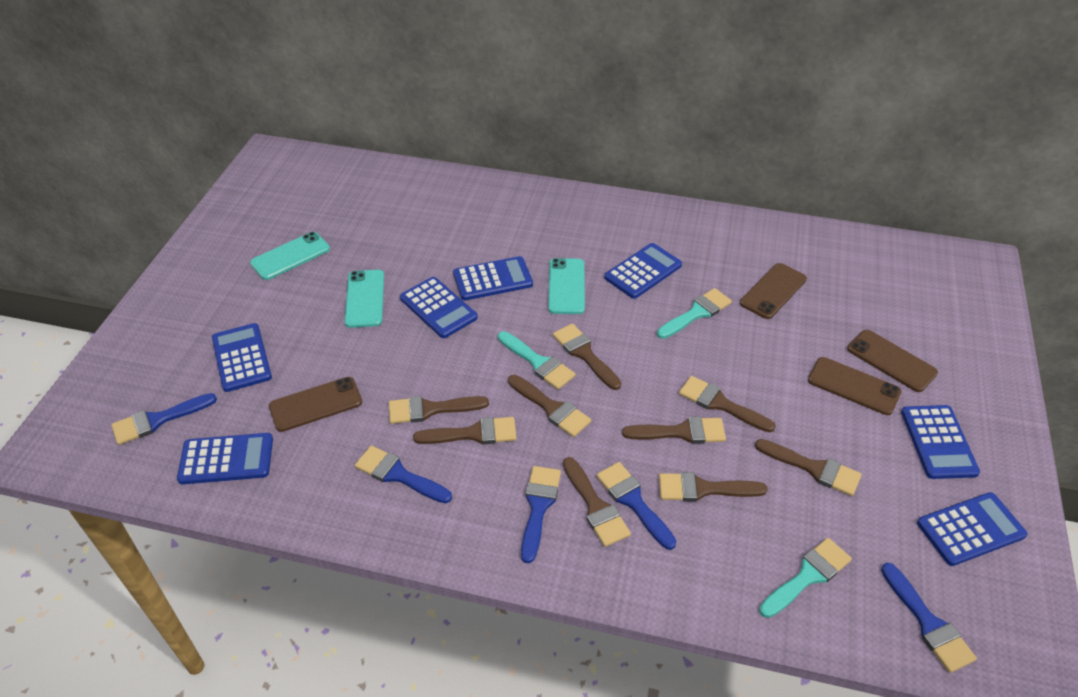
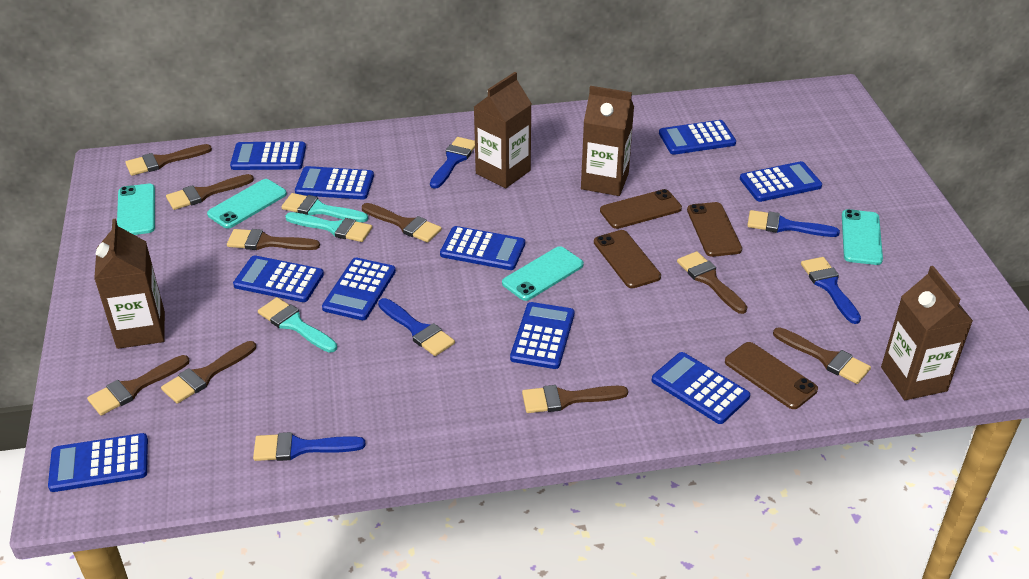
blue calculator: 7 -> 10
brown carton: 0 -> 4
turquoise phone: 3 -> 4

